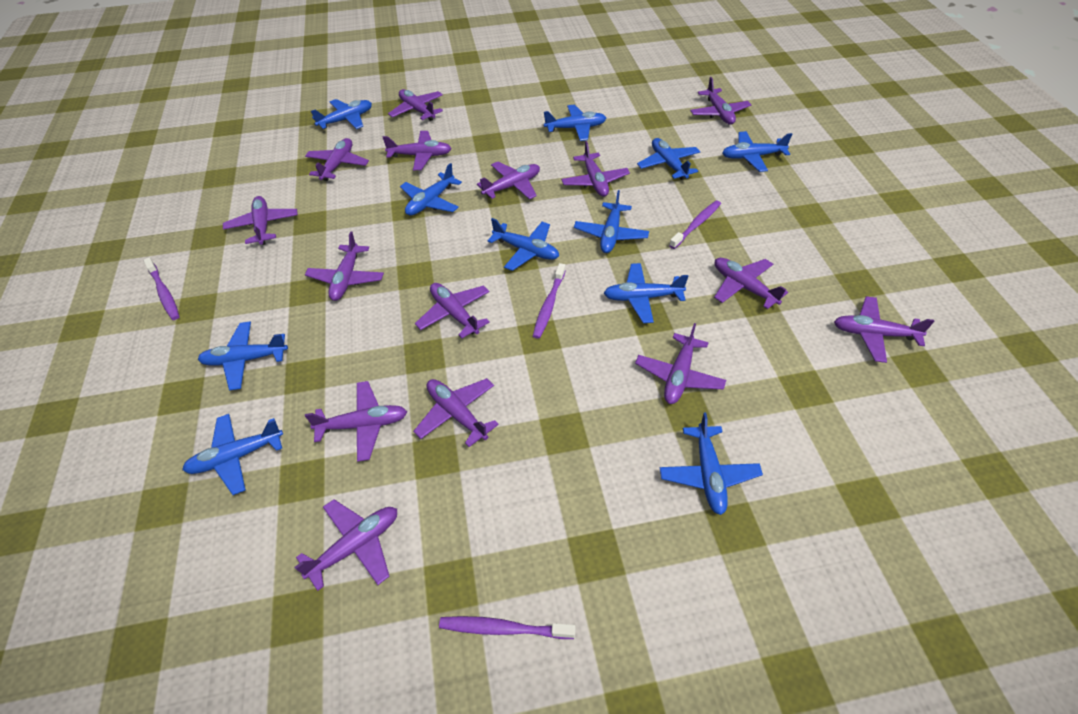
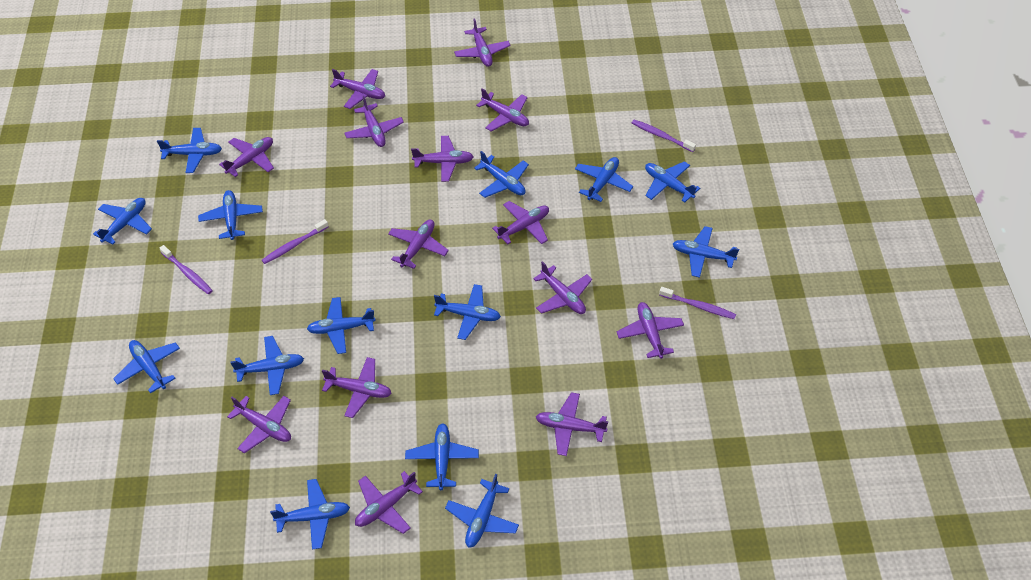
blue plane: 11 -> 14
purple plane: 15 -> 14

